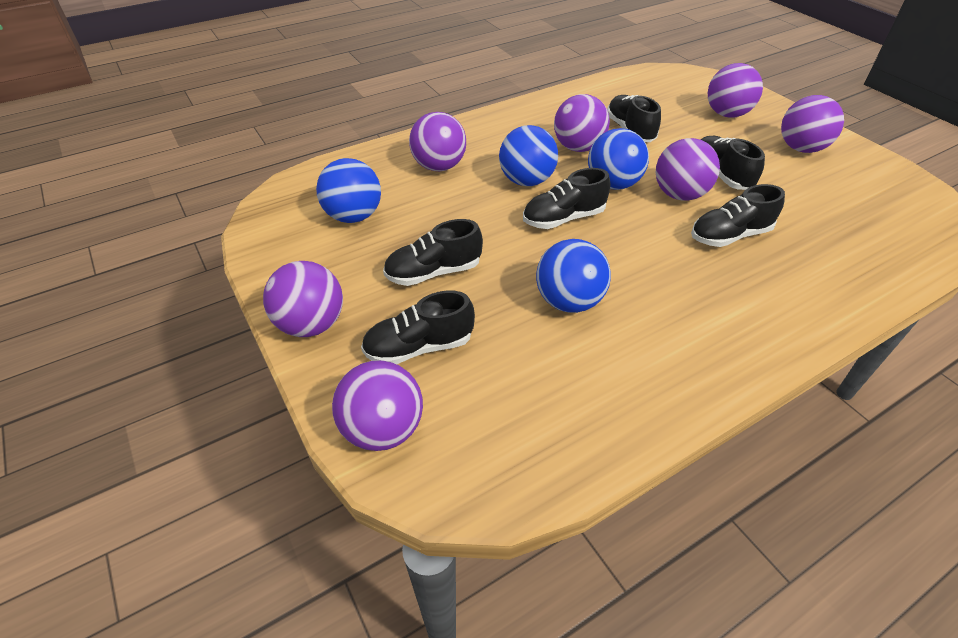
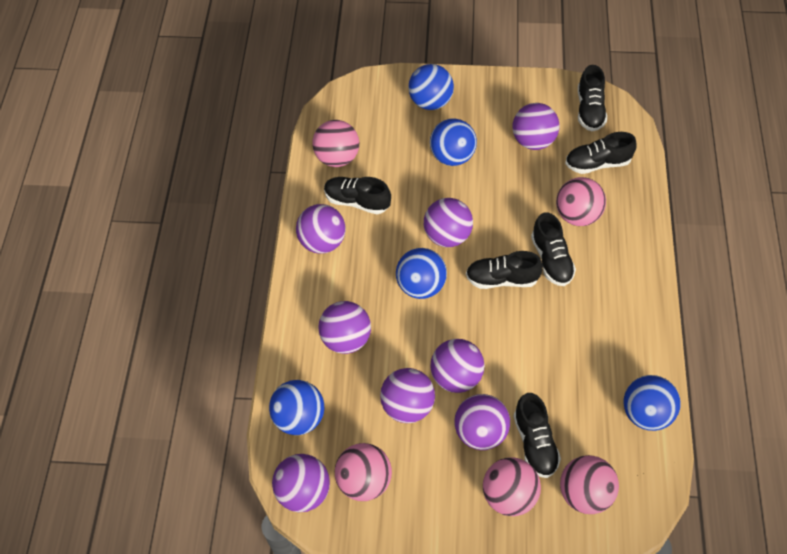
blue ball: 4 -> 5
pink ball: 0 -> 5
purple ball: 7 -> 8

